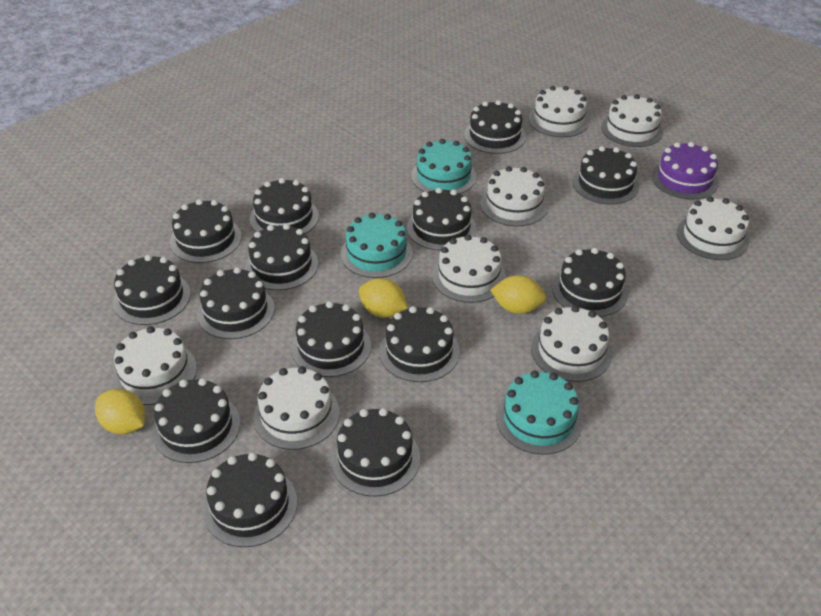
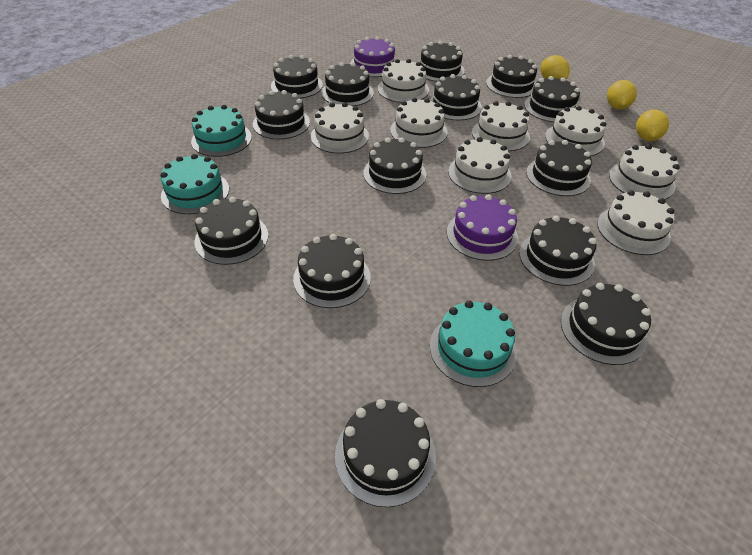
purple cake: 1 -> 2

